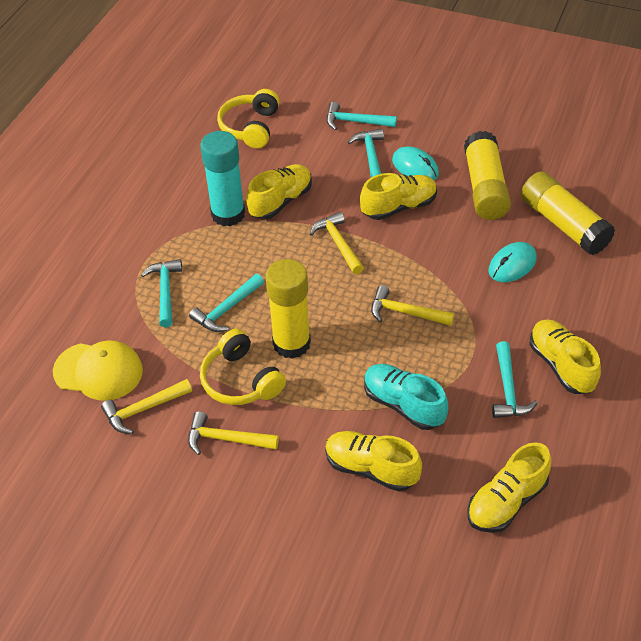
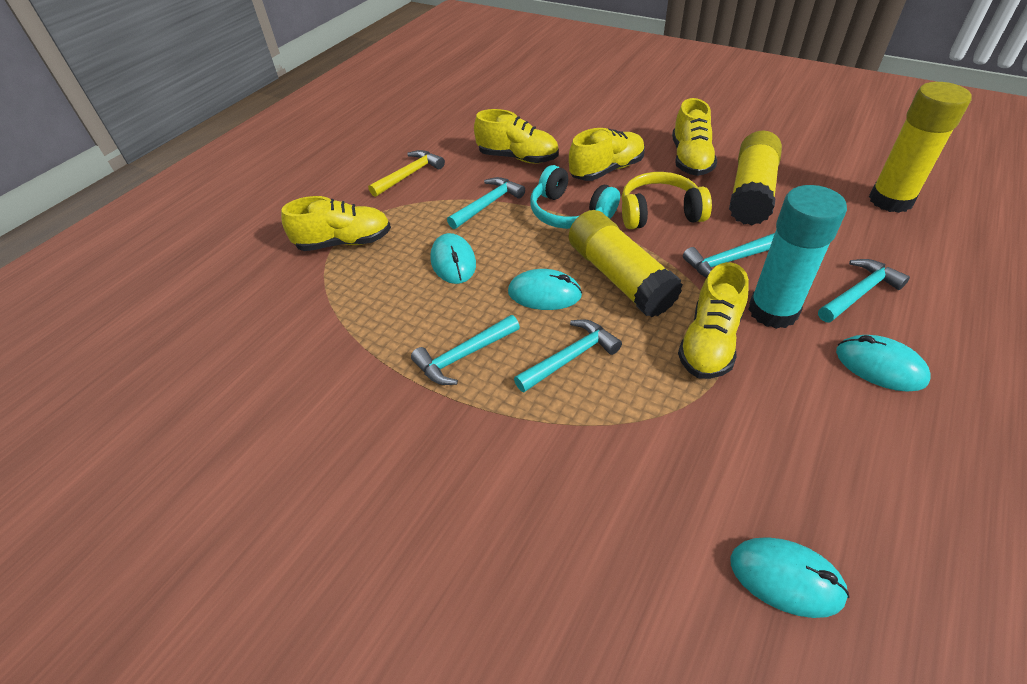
turquoise headphones: 0 -> 1
turquoise mouse: 2 -> 4
turquoise shoe: 1 -> 0
yellow cap: 1 -> 0
yellow hammer: 4 -> 1
yellow headphones: 2 -> 1

